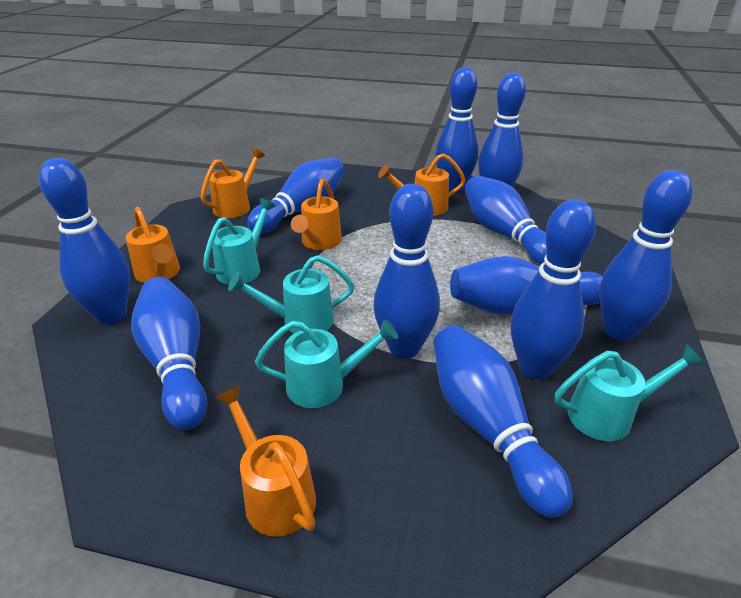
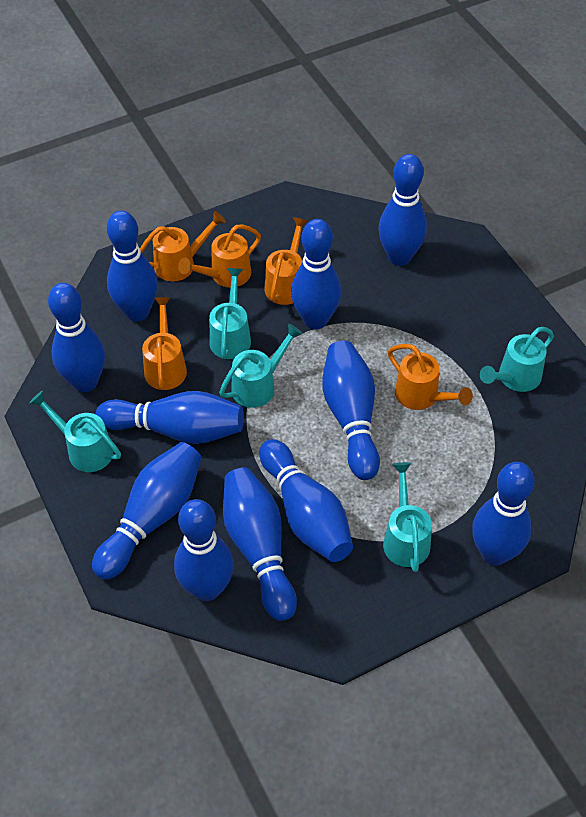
turquoise watering can: 4 -> 5

